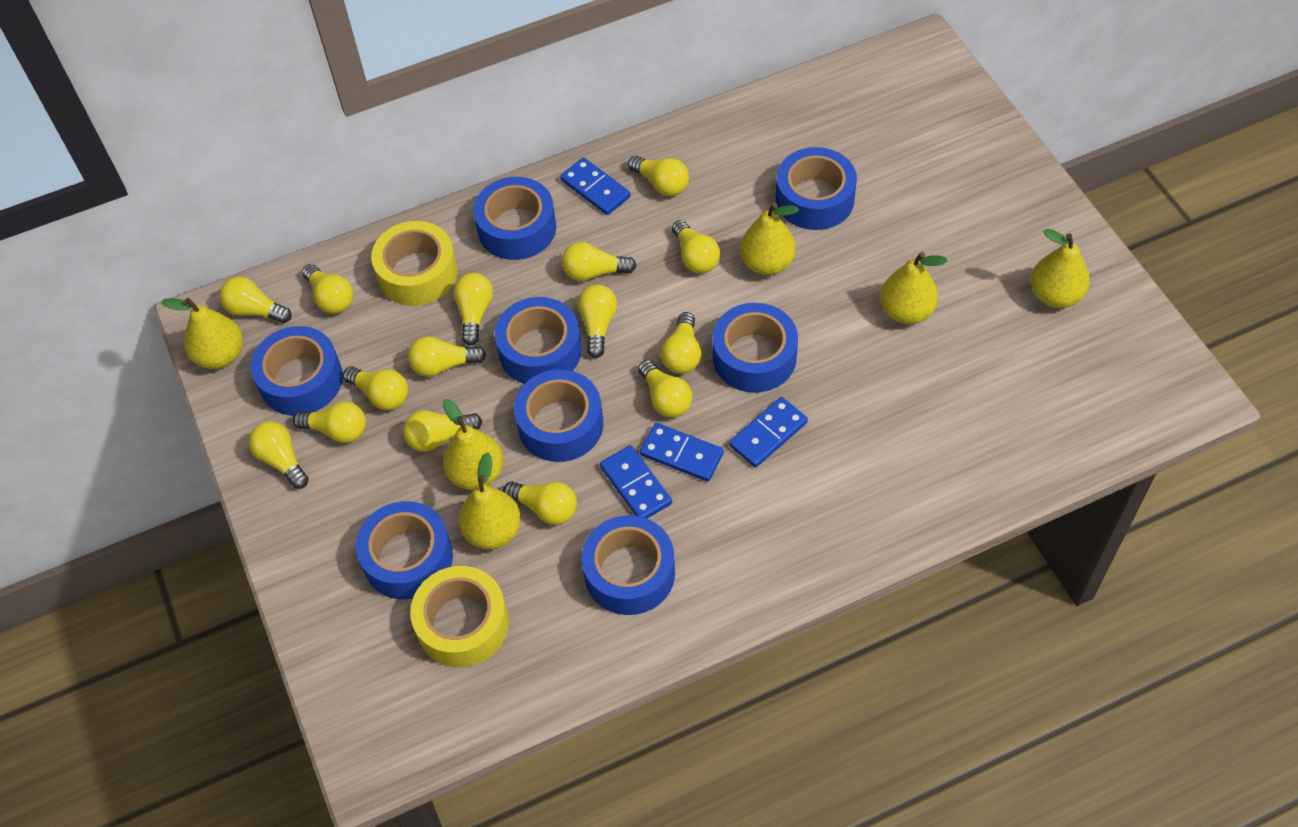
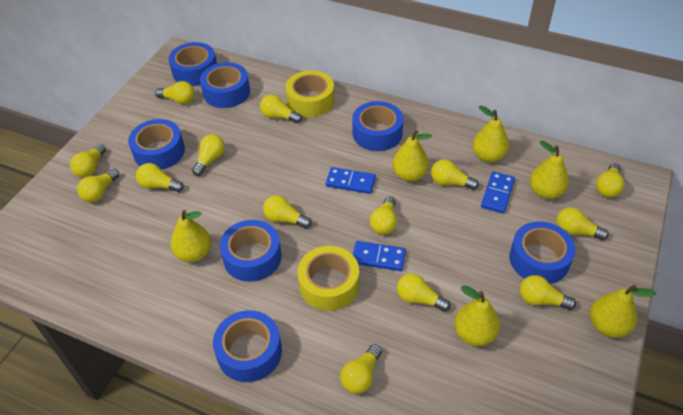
blue domino: 4 -> 3
blue tape: 8 -> 7
yellow light bulb: 15 -> 14

